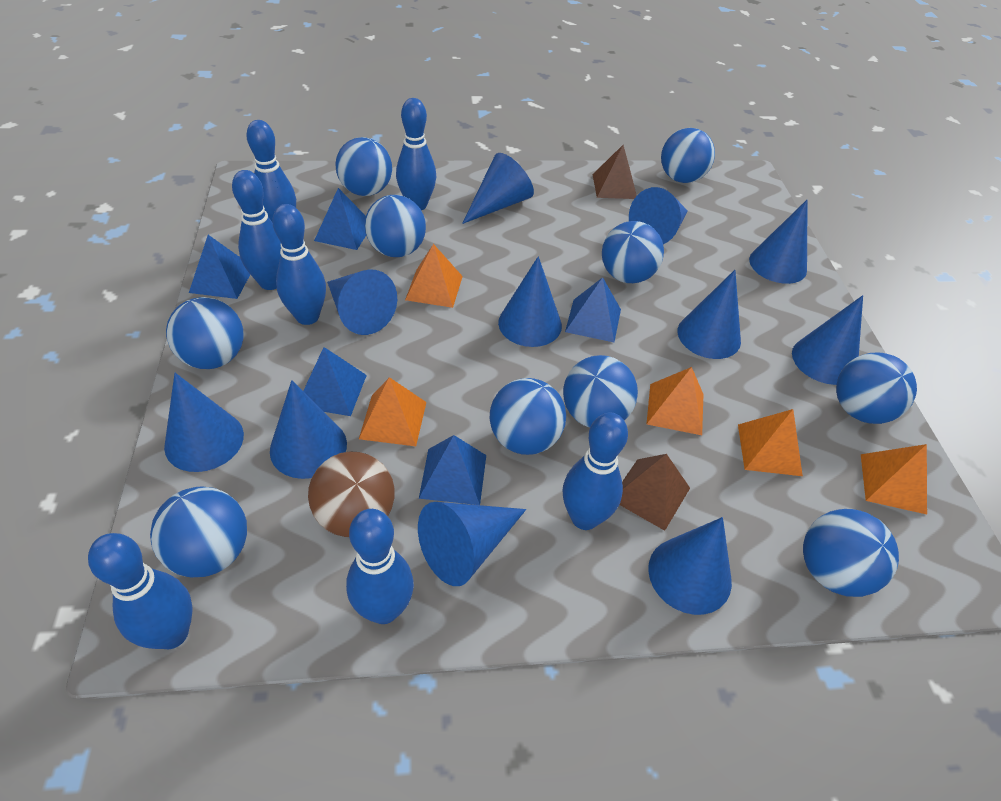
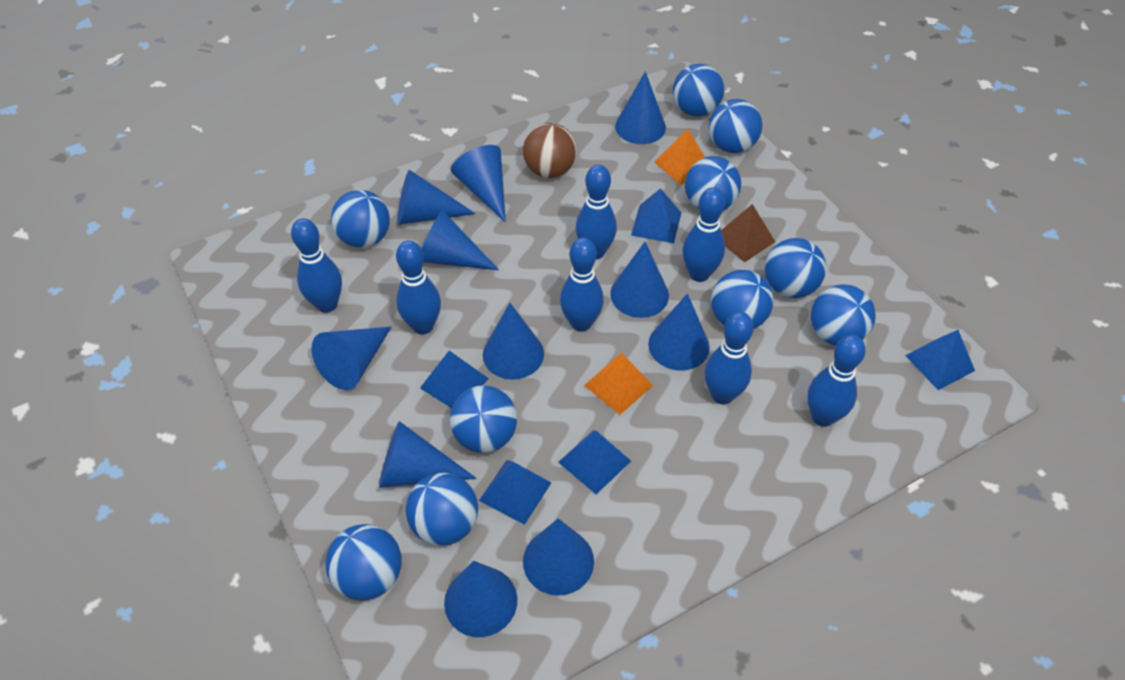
brown pyramid: 2 -> 1
orange pyramid: 5 -> 2

